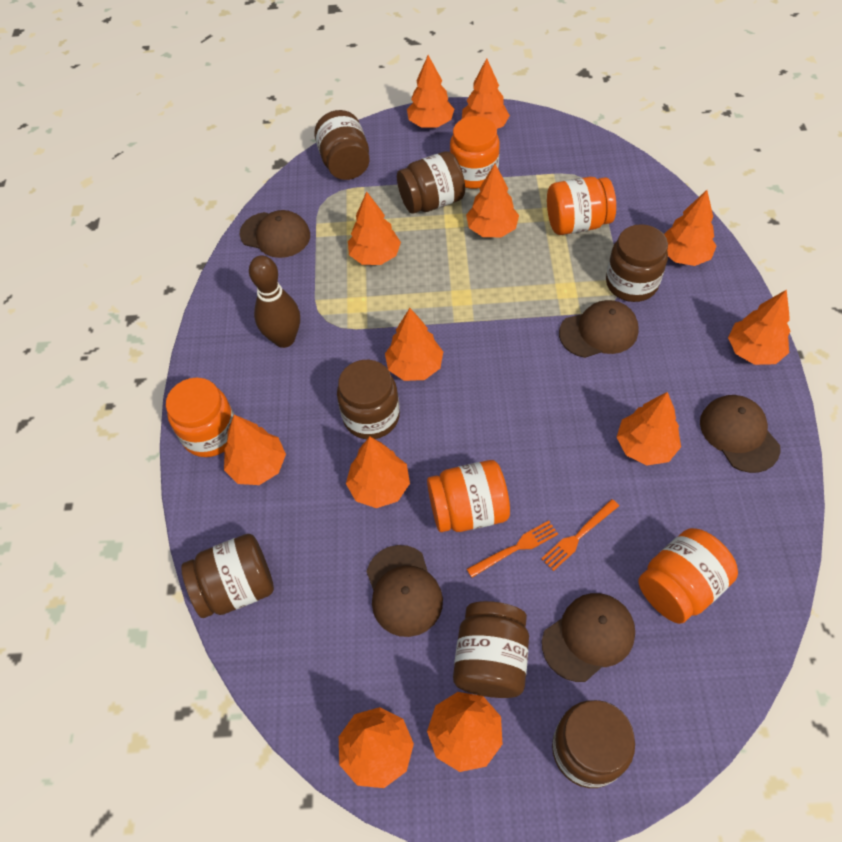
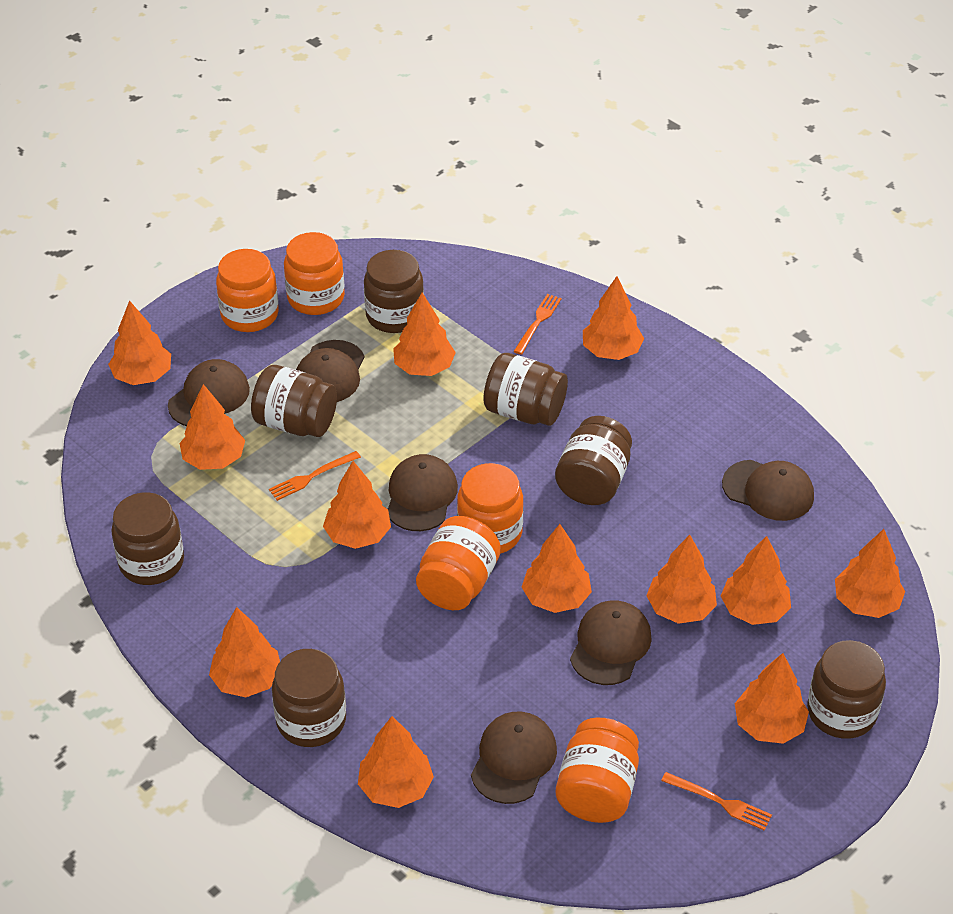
brown bowling pin: 1 -> 0
brown cap: 5 -> 6
orange fork: 2 -> 3

